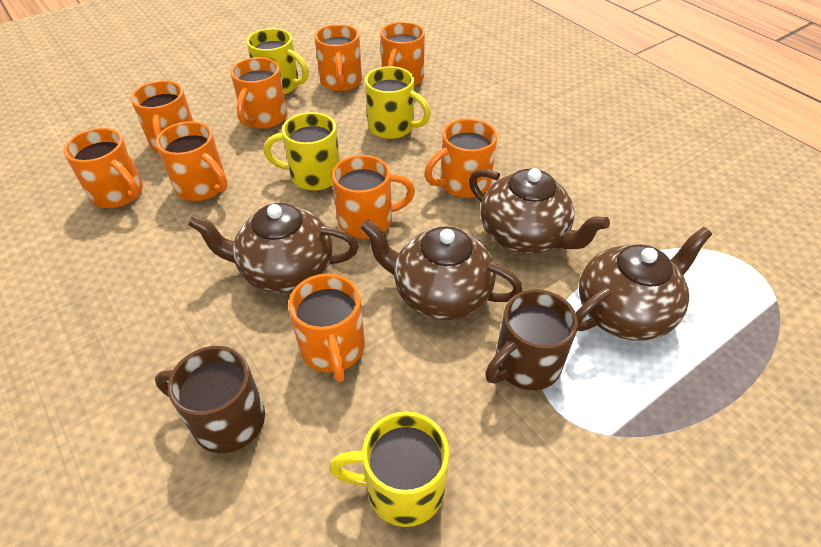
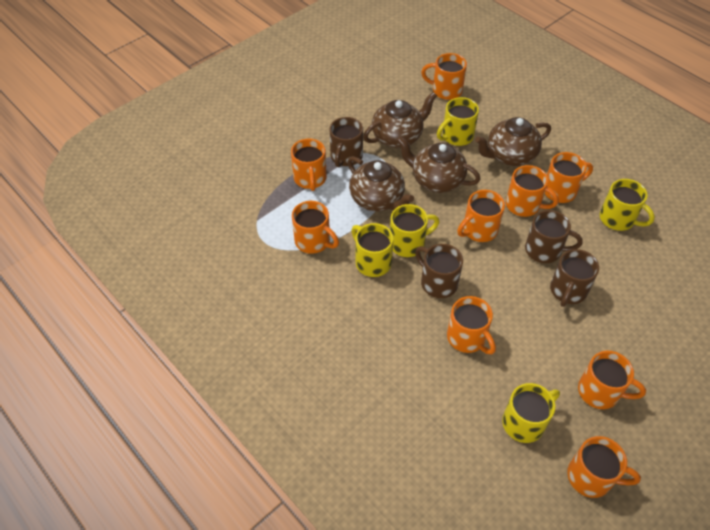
brown mug: 2 -> 4
yellow mug: 4 -> 5

